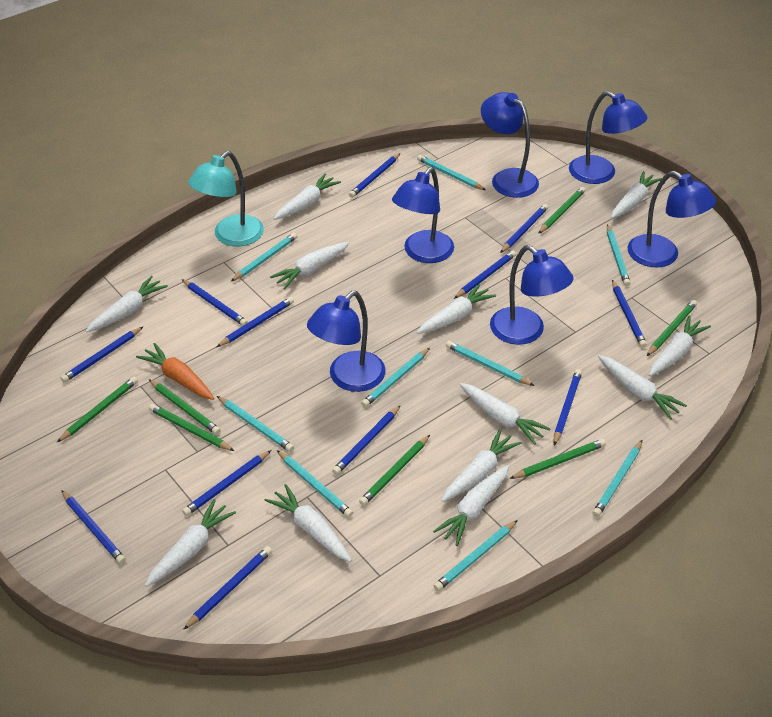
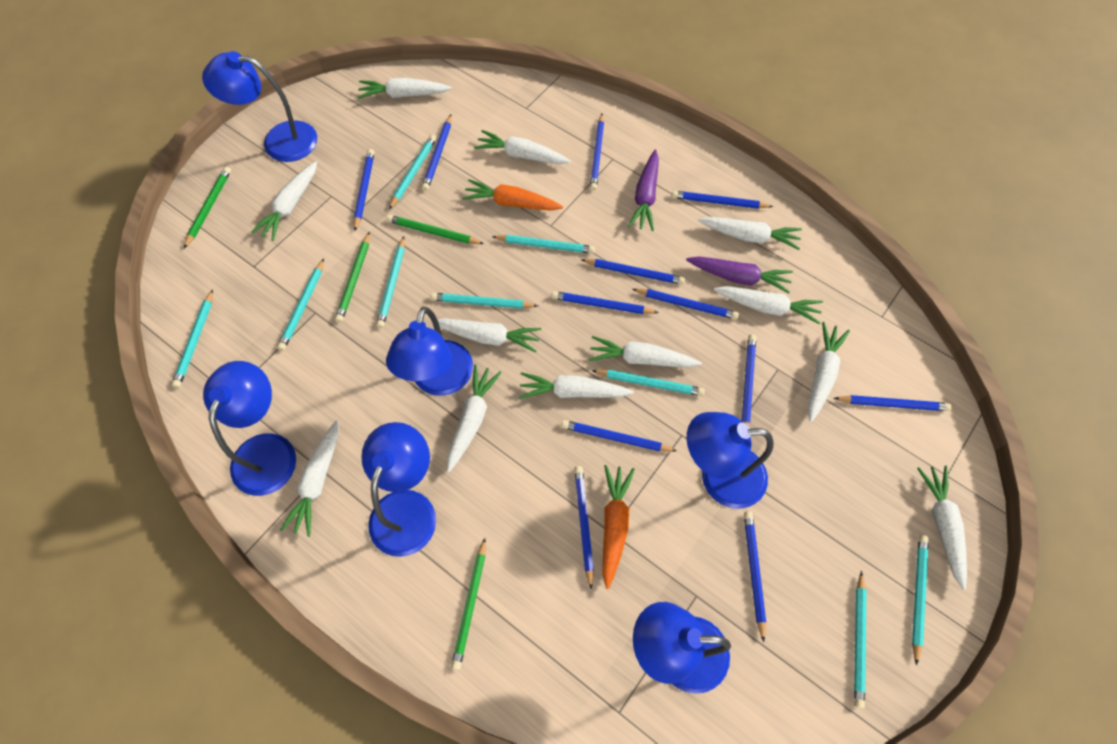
green pencil: 7 -> 4
orange carrot: 1 -> 2
purple carrot: 0 -> 2
turquoise lamp: 1 -> 0

